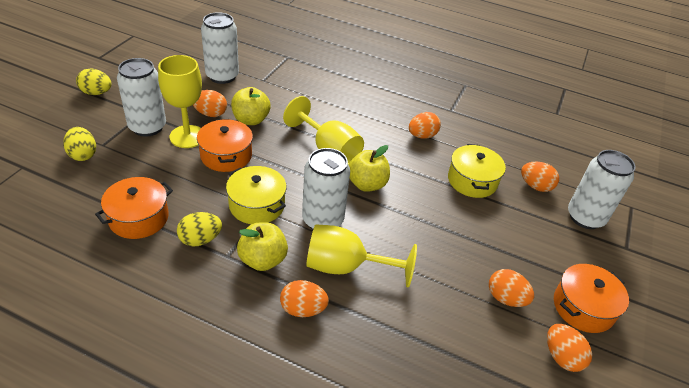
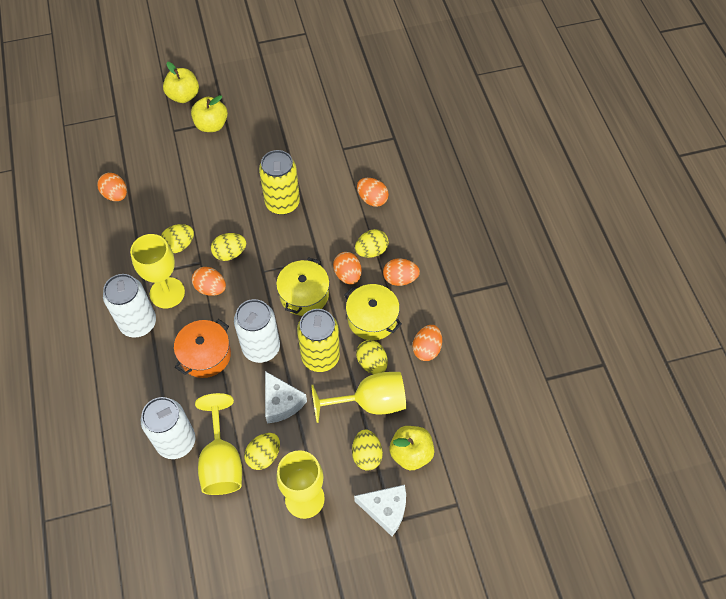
orange pot: 3 -> 1
white can: 4 -> 3
white cheese: 0 -> 2
yellow can: 0 -> 2
yellow egg: 3 -> 6
yellow goblet: 3 -> 4

